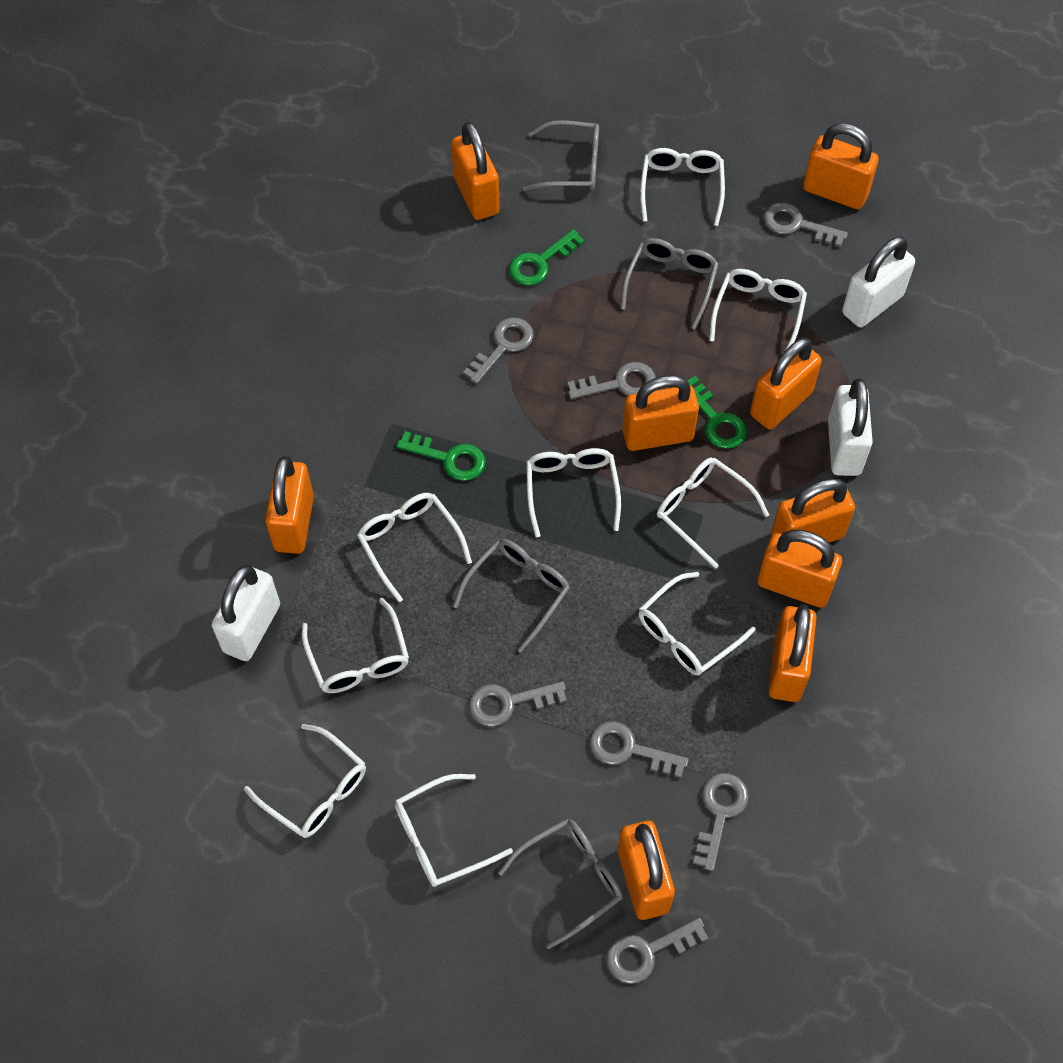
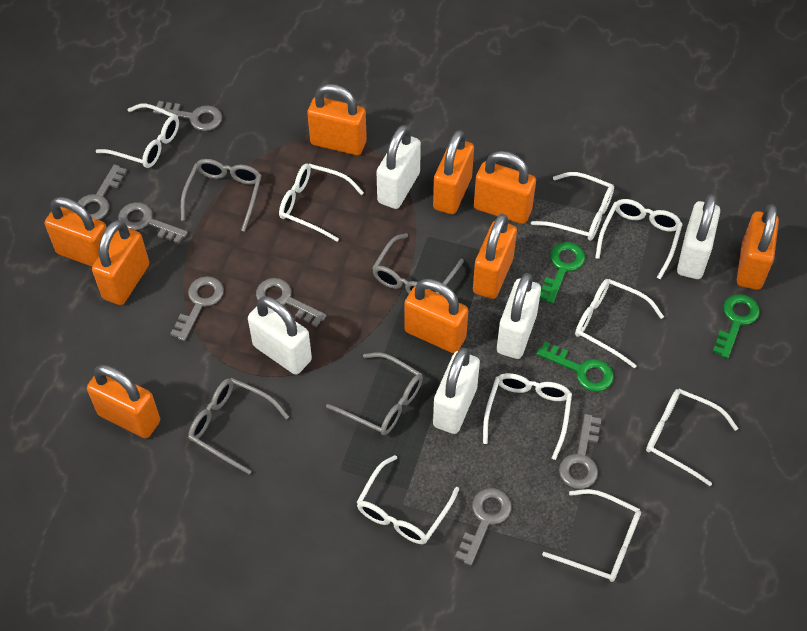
white padlock: 3 -> 5

